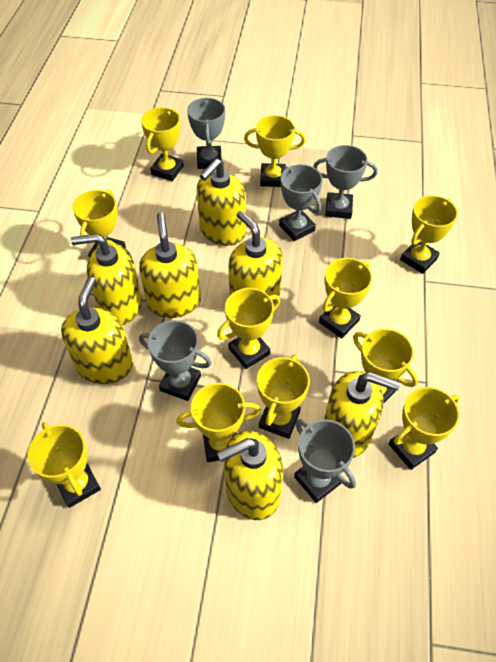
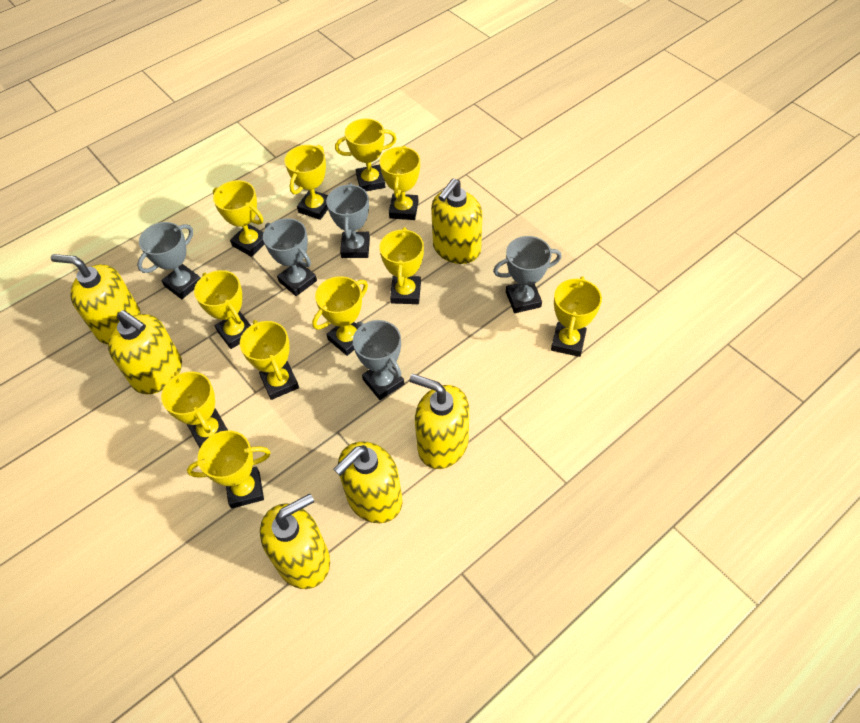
yellow soap dispenser: 7 -> 6

